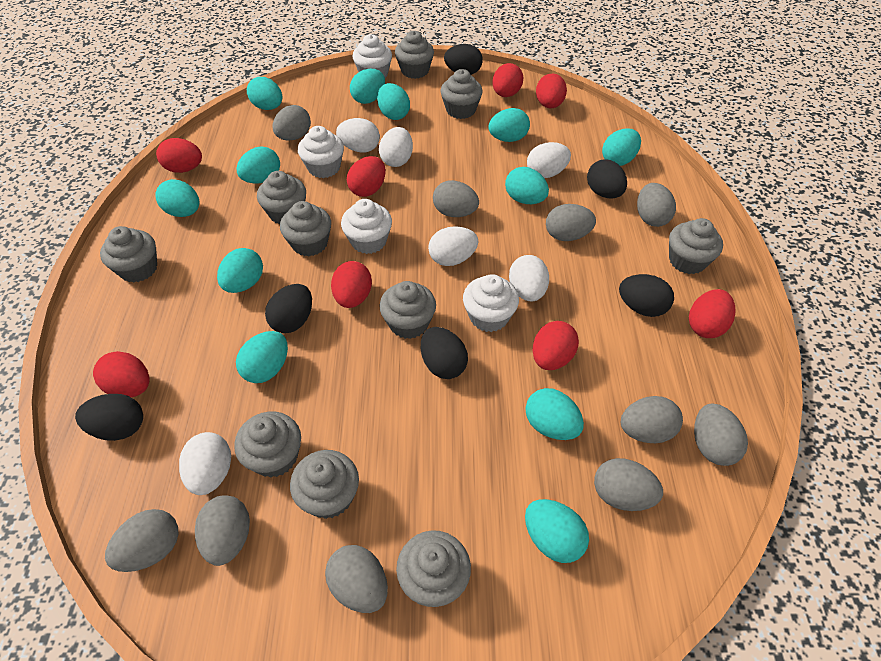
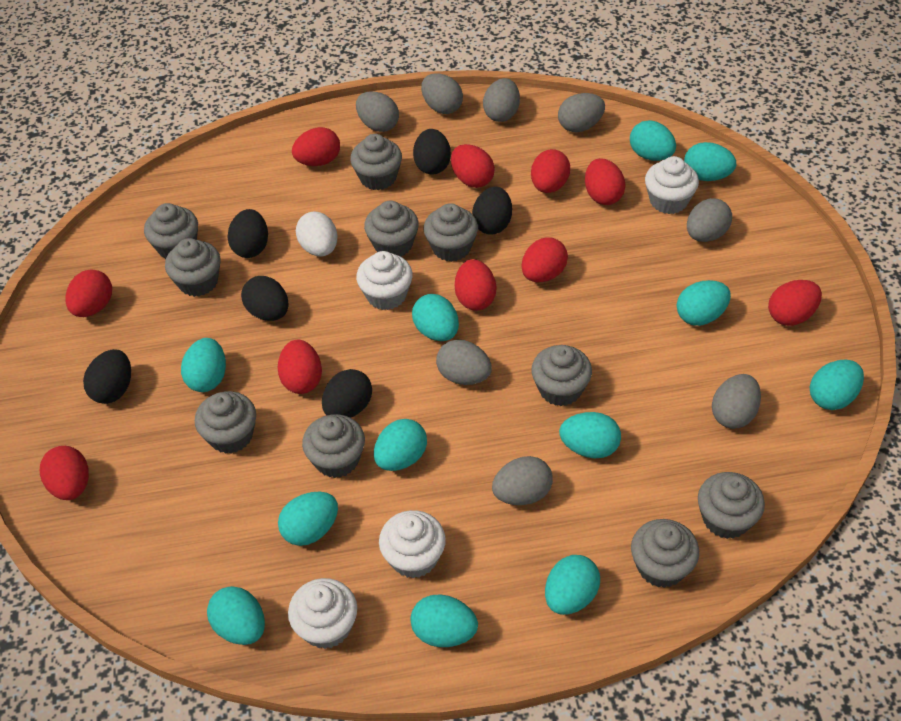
grey egg: 10 -> 8
red egg: 8 -> 10
white egg: 6 -> 1

